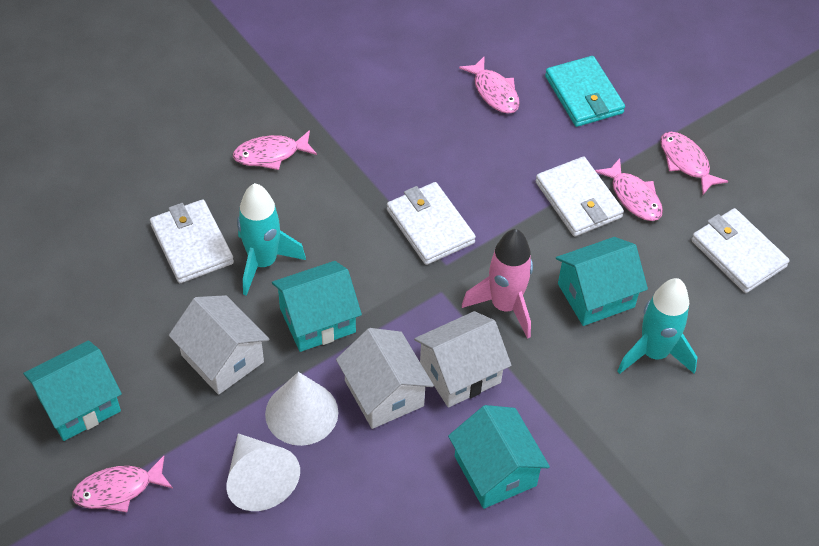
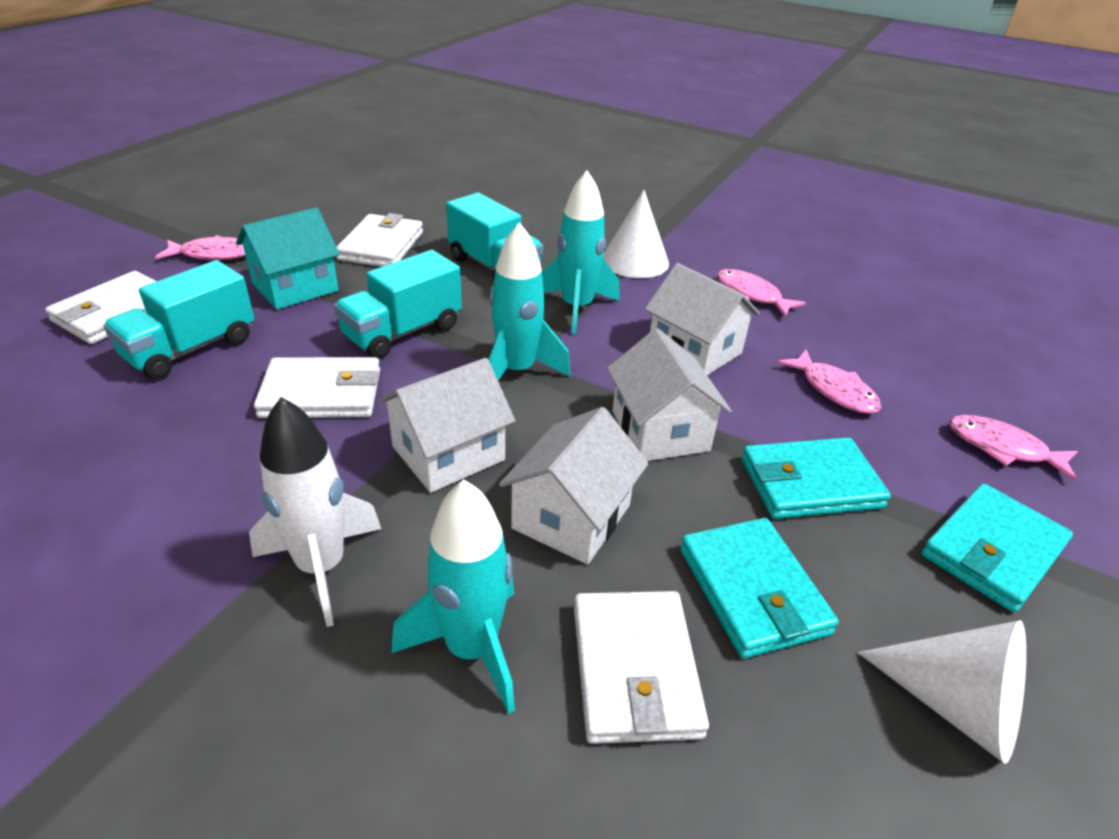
pink fish: 5 -> 4
pink rocket: 1 -> 0
turquoise house: 4 -> 1
turquoise rocket: 2 -> 3
turquoise truck: 0 -> 3
turquoise wallet: 1 -> 3
white house: 3 -> 4
white rocket: 0 -> 1

